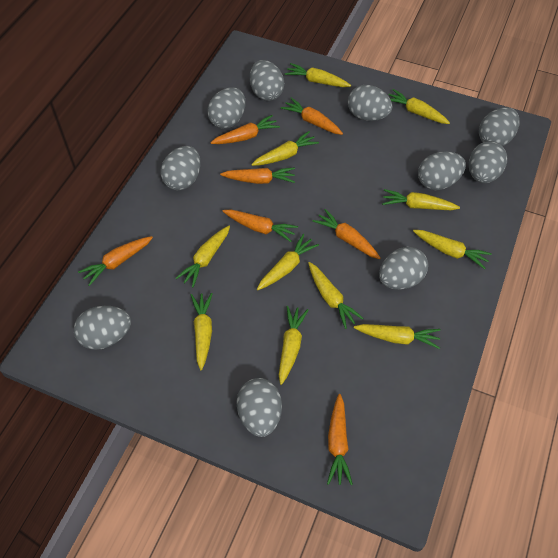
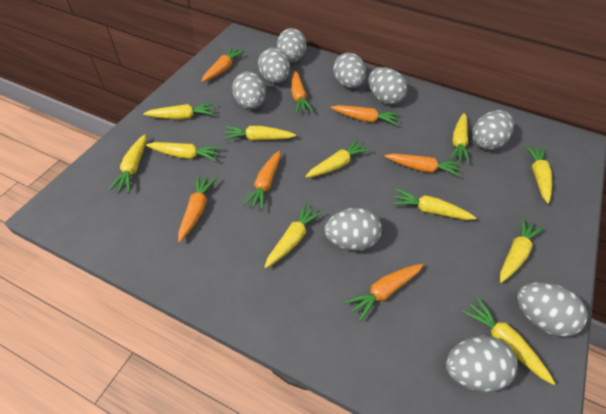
grey egg: 10 -> 9

